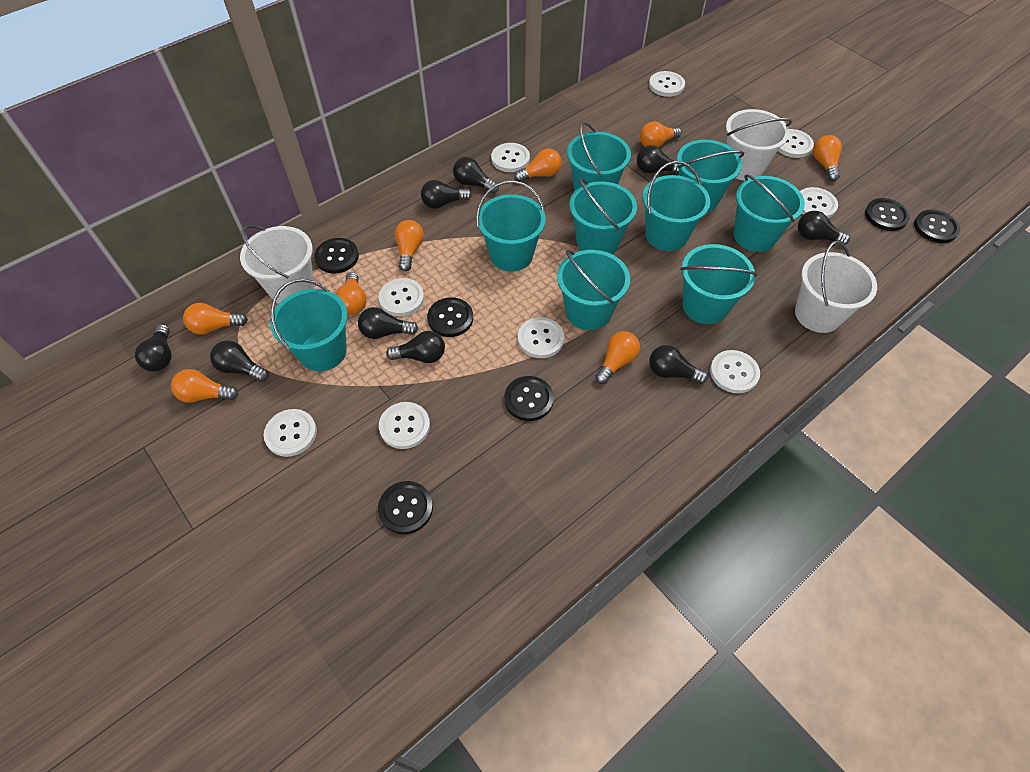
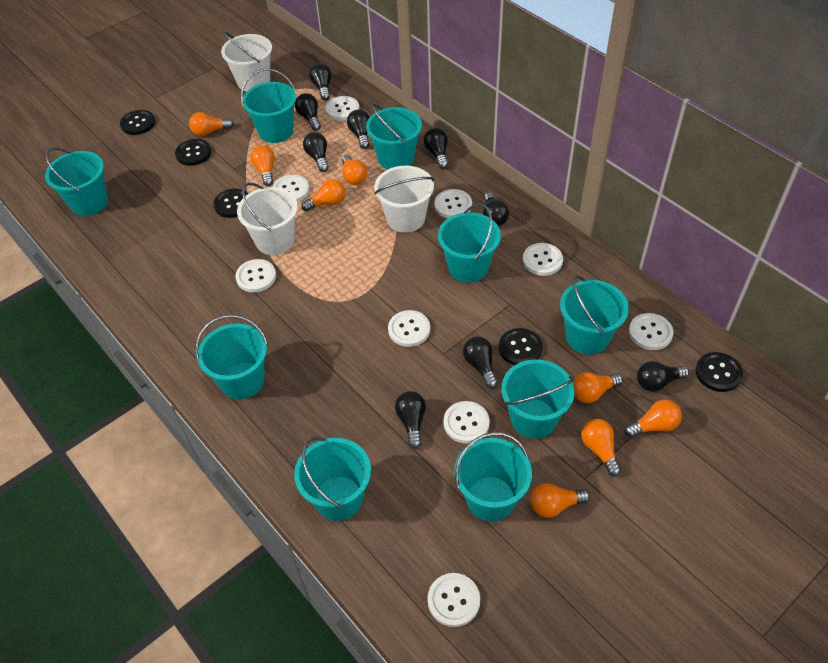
black button: 6 -> 5

